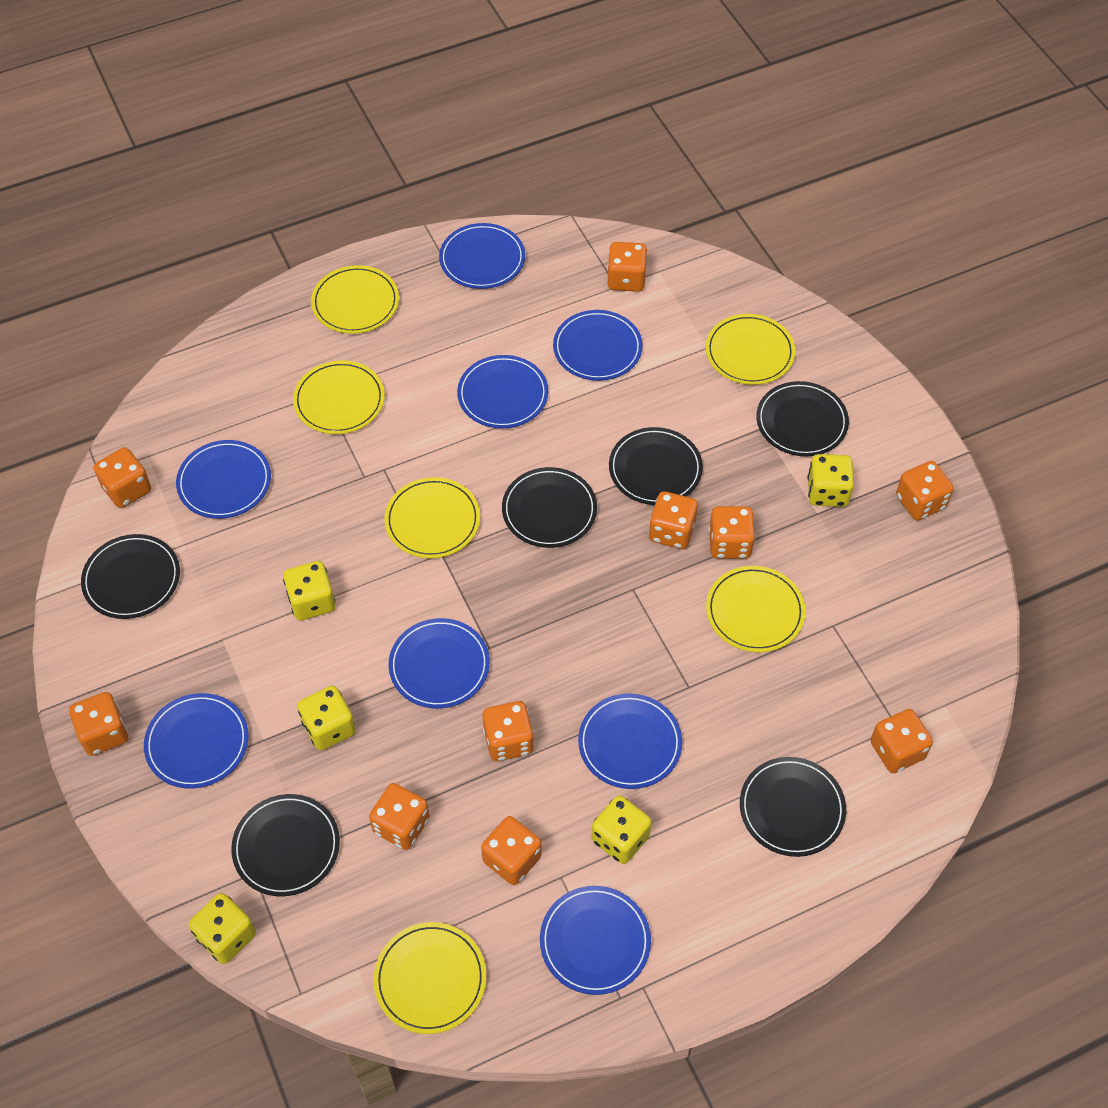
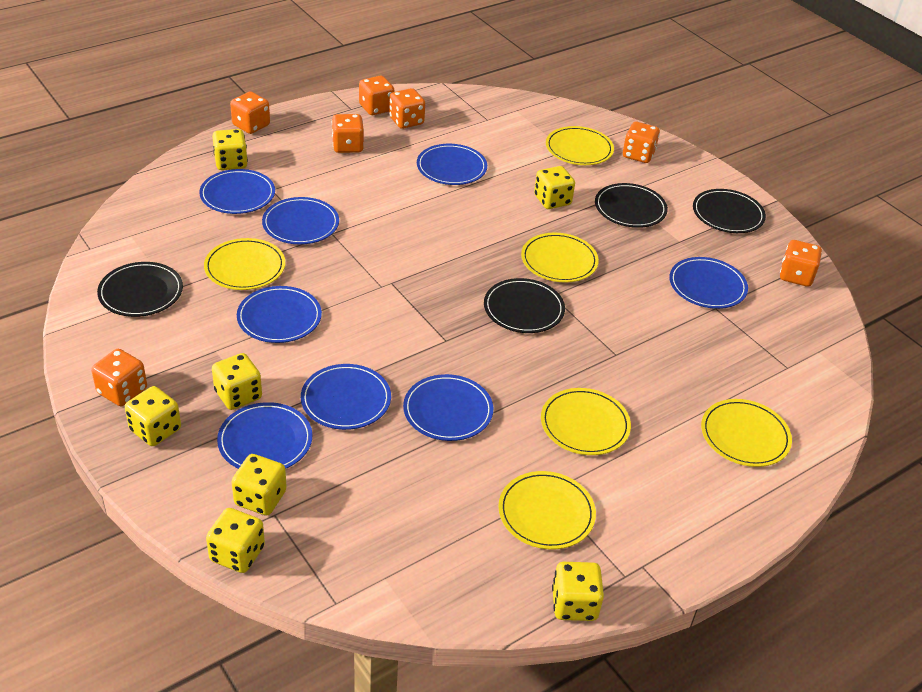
black plate: 6 -> 4
orange dice: 10 -> 7
yellow dice: 5 -> 7

